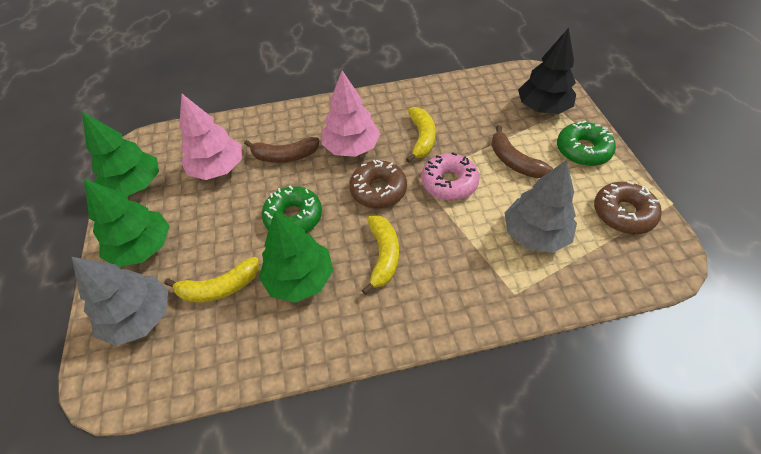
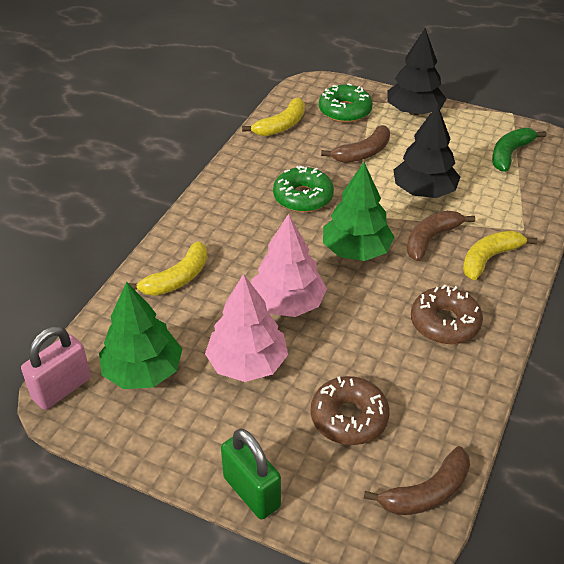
black tree: 1 -> 2
brown banana: 2 -> 3
green banana: 0 -> 1
green padlock: 0 -> 1
green tree: 3 -> 2
grey tree: 2 -> 0
pink donut: 1 -> 0
pink padlock: 0 -> 1

